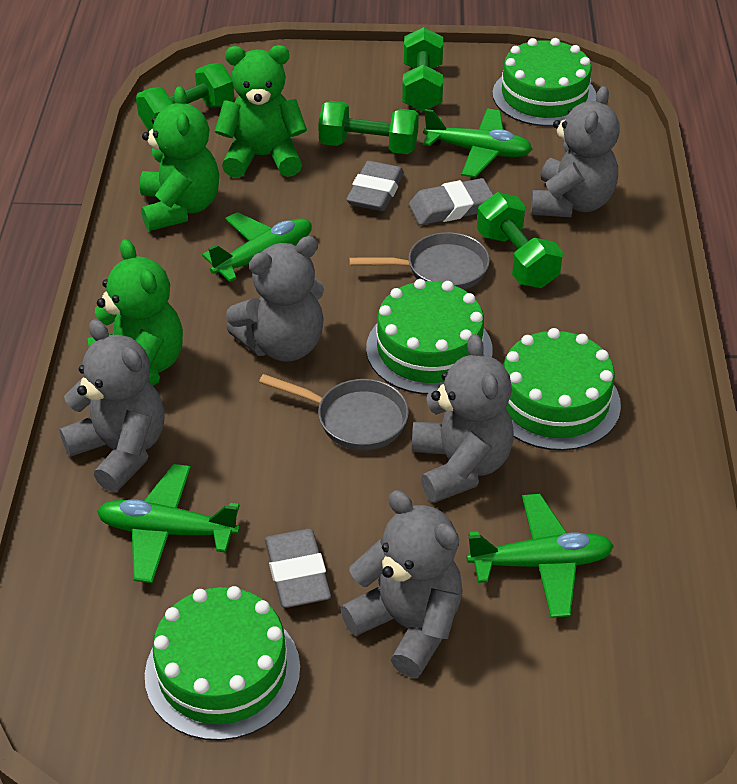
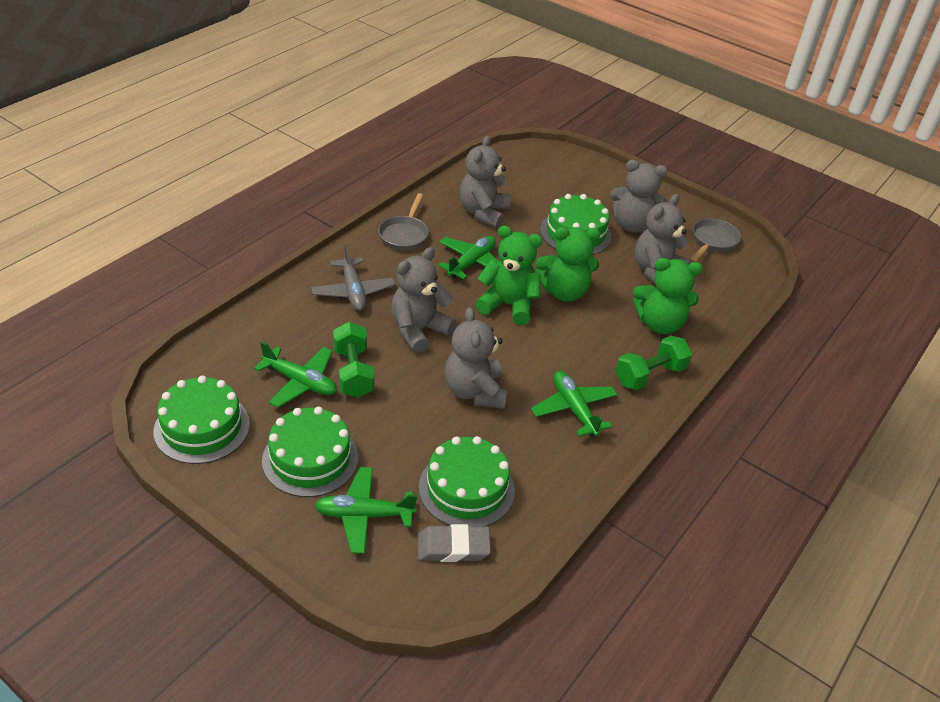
green dumbbell: 4 -> 2
grey eraser: 3 -> 1
grey plane: 0 -> 1

